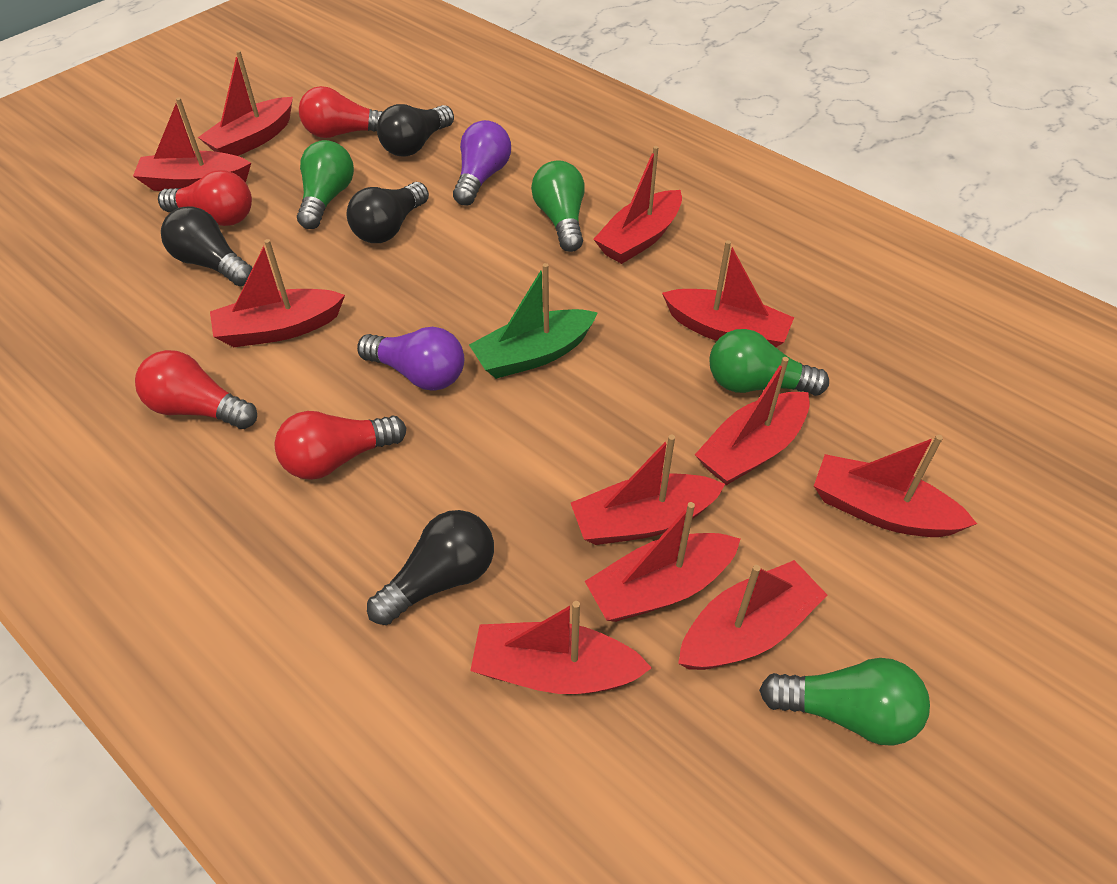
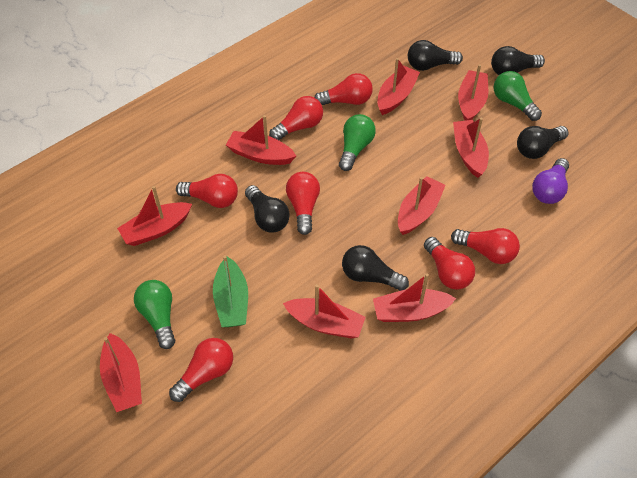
black light bulb: 4 -> 5
green light bulb: 4 -> 3
purple light bulb: 2 -> 1
red boat: 11 -> 9
red light bulb: 4 -> 7

